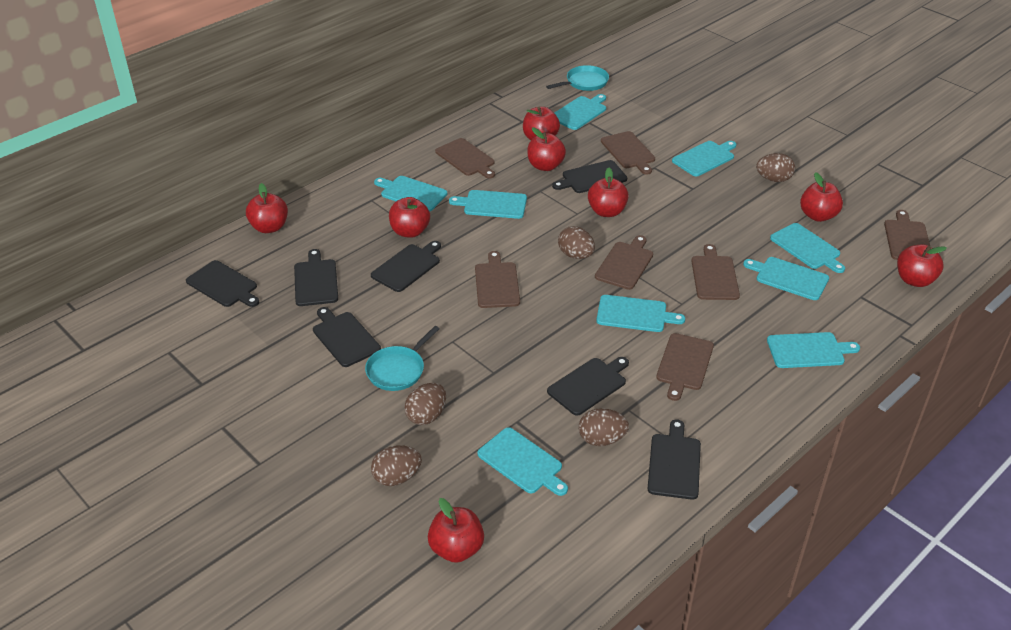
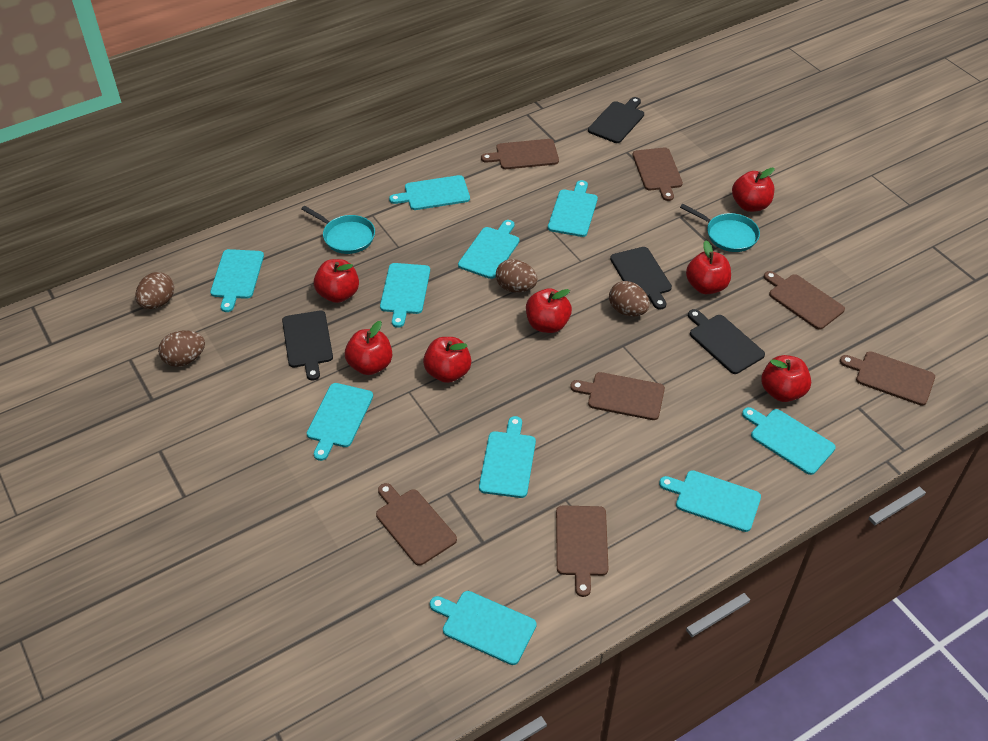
black cutting board: 7 -> 4
brown egg: 5 -> 4
red apple: 8 -> 7
turquoise cutting board: 9 -> 10

